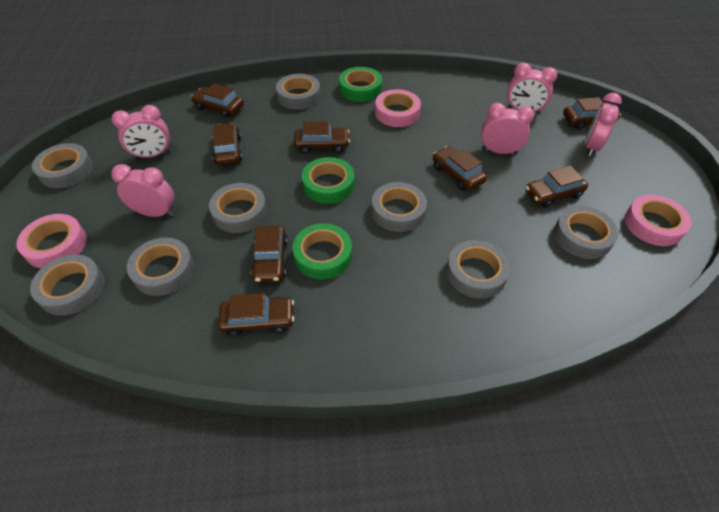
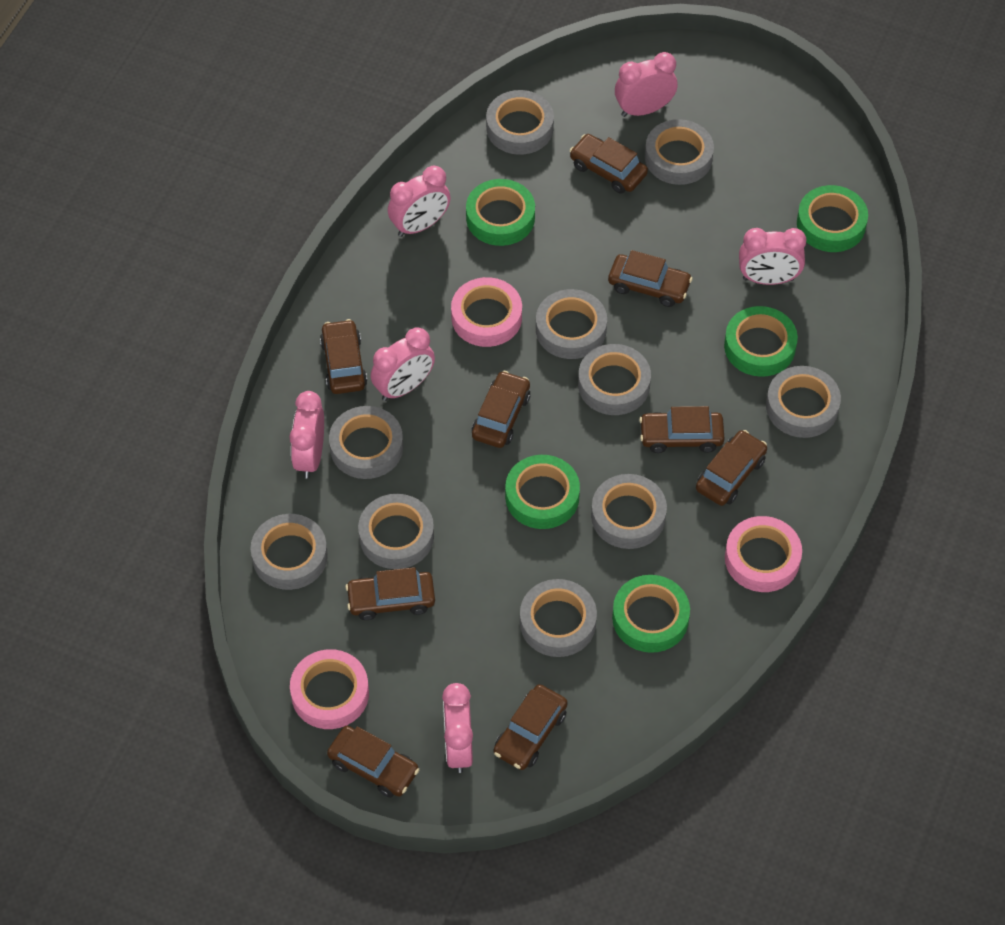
brown car: 8 -> 9
green tape: 3 -> 5
grey tape: 8 -> 10
pink clock: 5 -> 6

